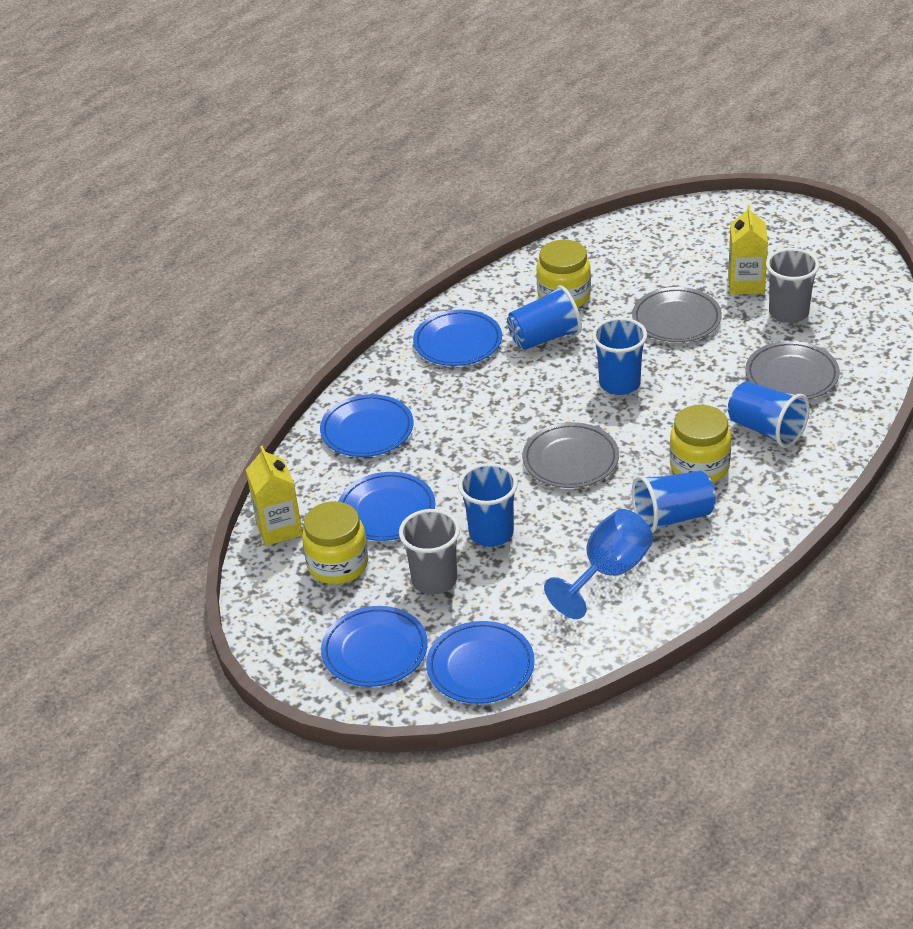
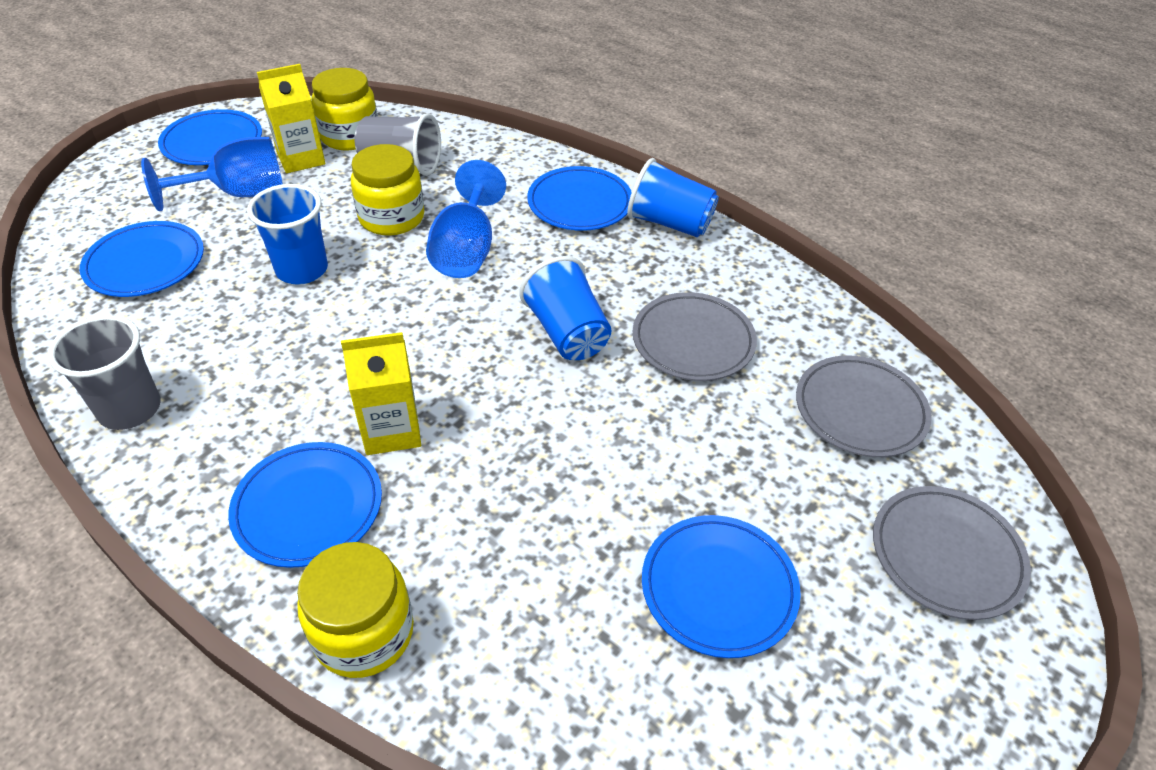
blue cup: 5 -> 3
blue goblet: 1 -> 2

